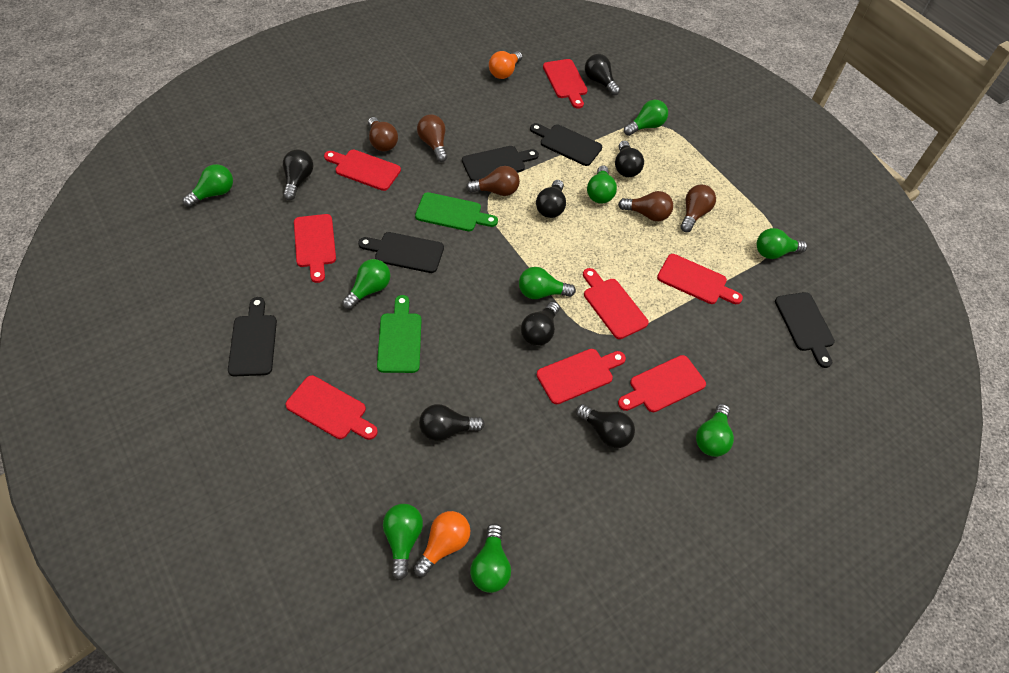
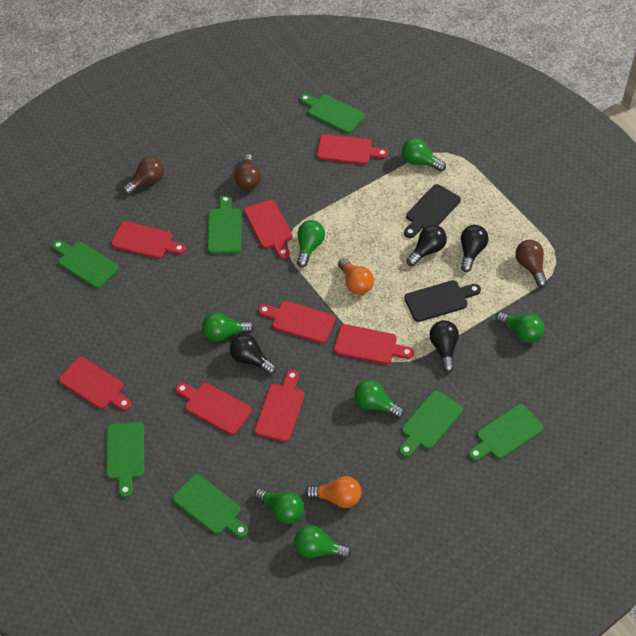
black cutting board: 5 -> 2
black light bulb: 7 -> 4
brown light bulb: 5 -> 3
green cutting board: 2 -> 7
green light bulb: 9 -> 7

